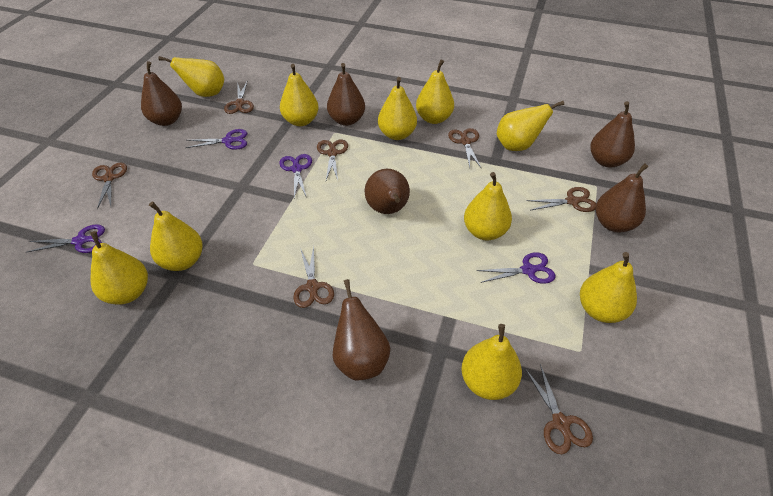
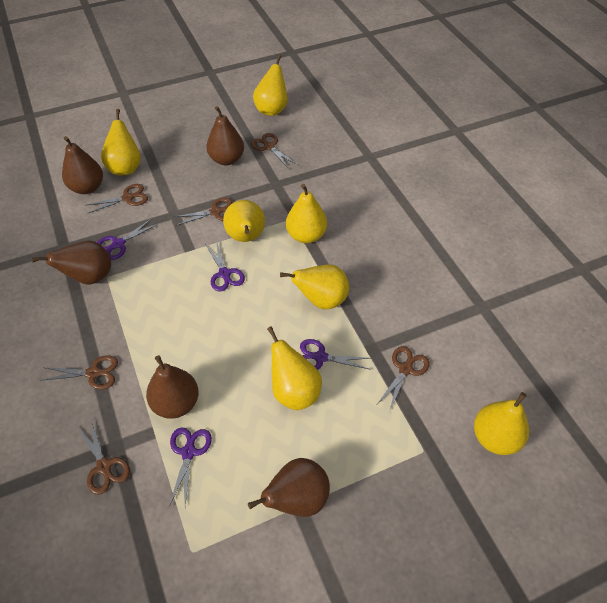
brown pear: 6 -> 5
brown scissors: 7 -> 6
yellow pear: 10 -> 7

